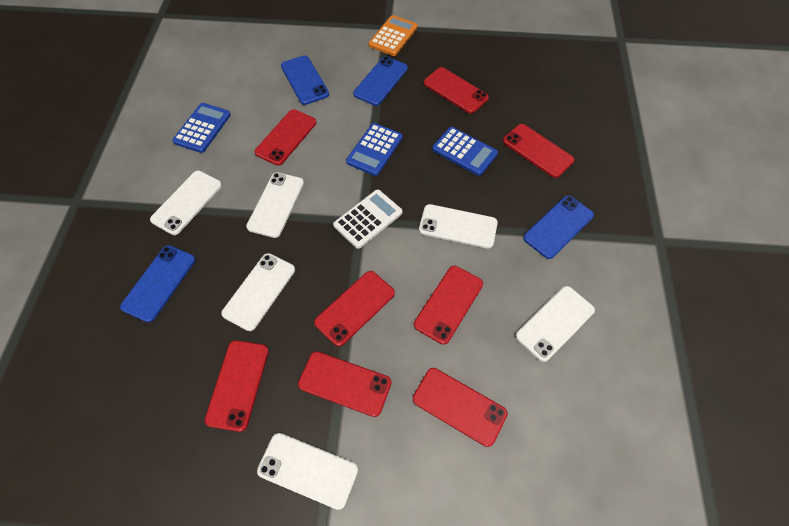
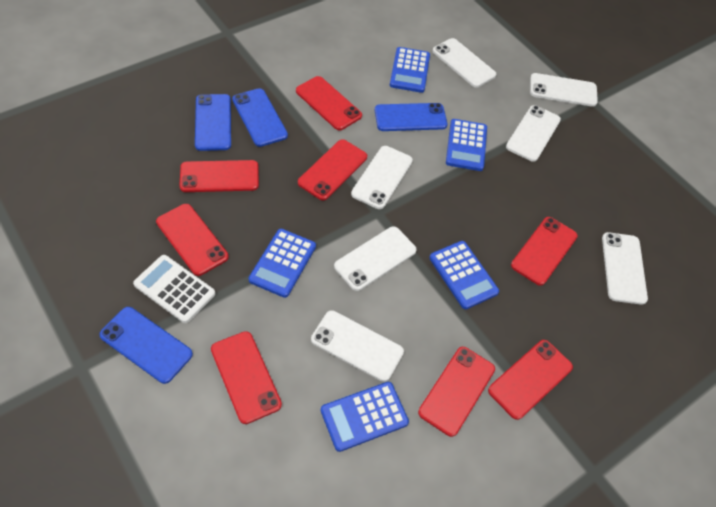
blue calculator: 3 -> 5
orange calculator: 1 -> 0
white phone: 6 -> 7

